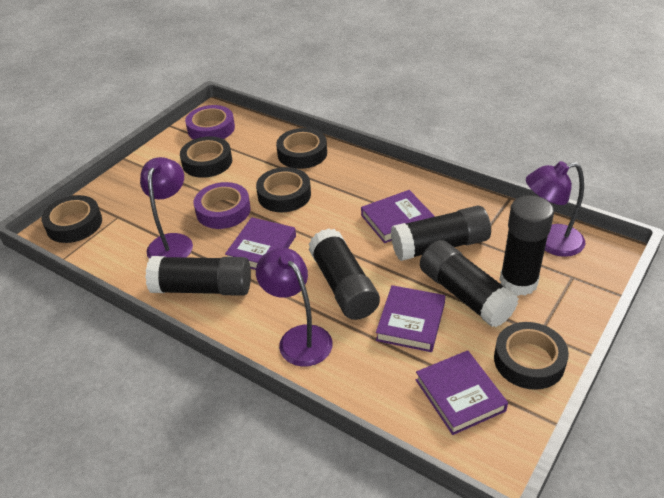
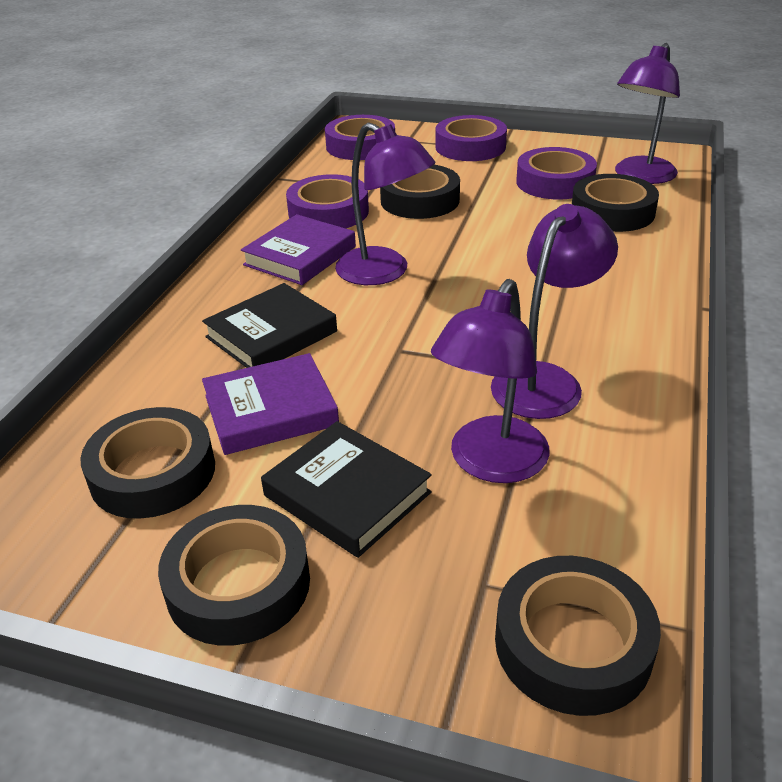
black book: 0 -> 2
black glue stick: 5 -> 0
purple book: 4 -> 2
purple lamp: 3 -> 4
purple tape: 2 -> 4

